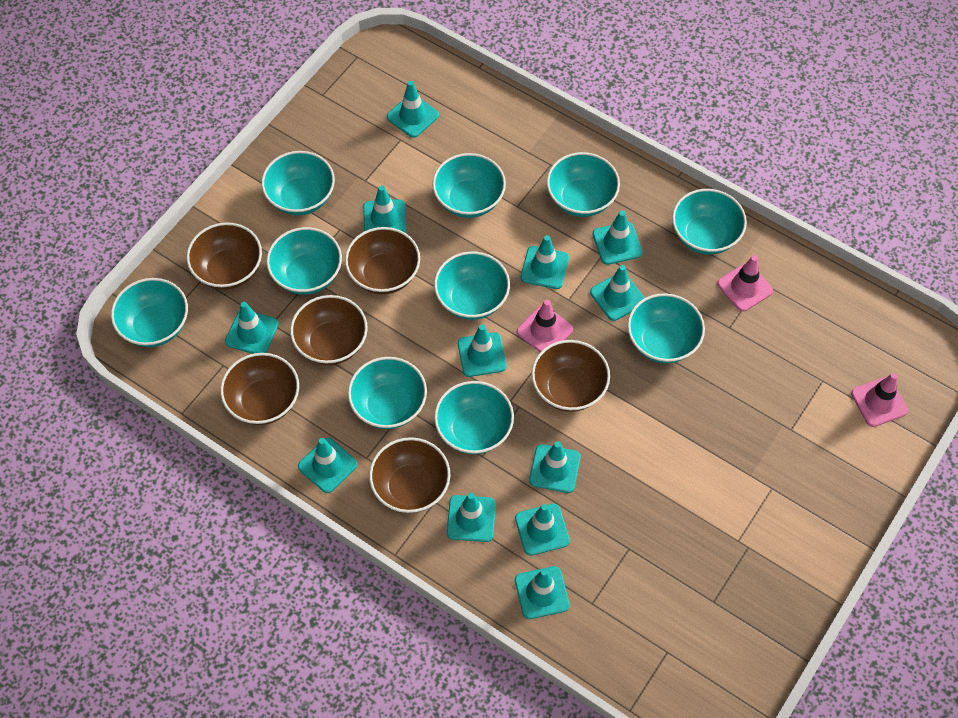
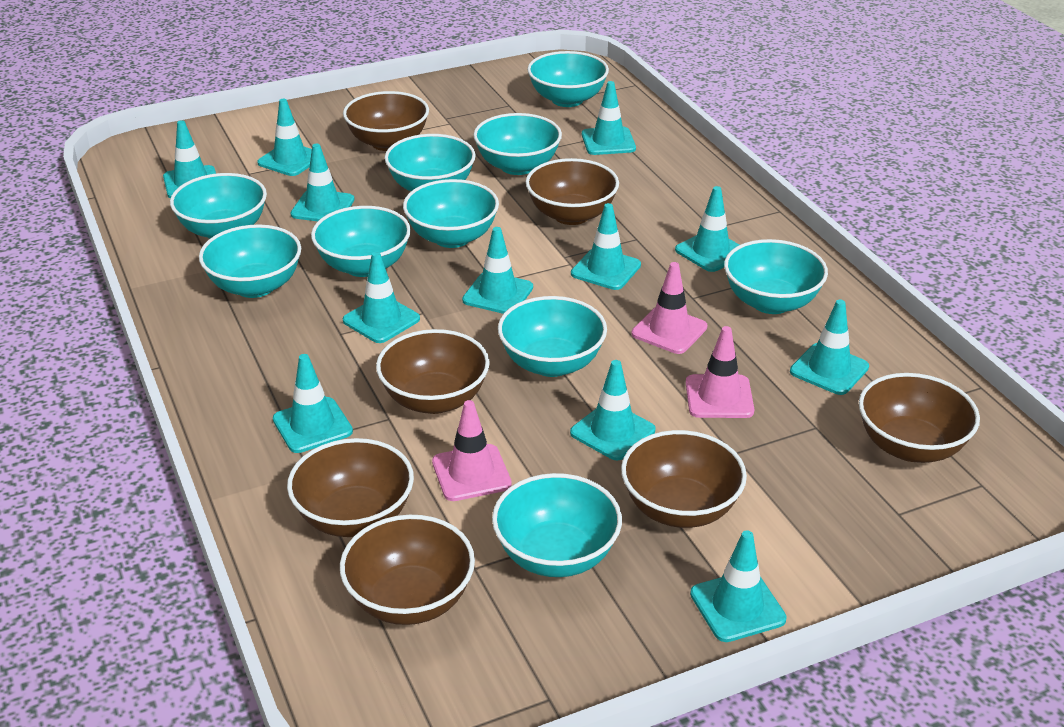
brown bowl: 6 -> 7

